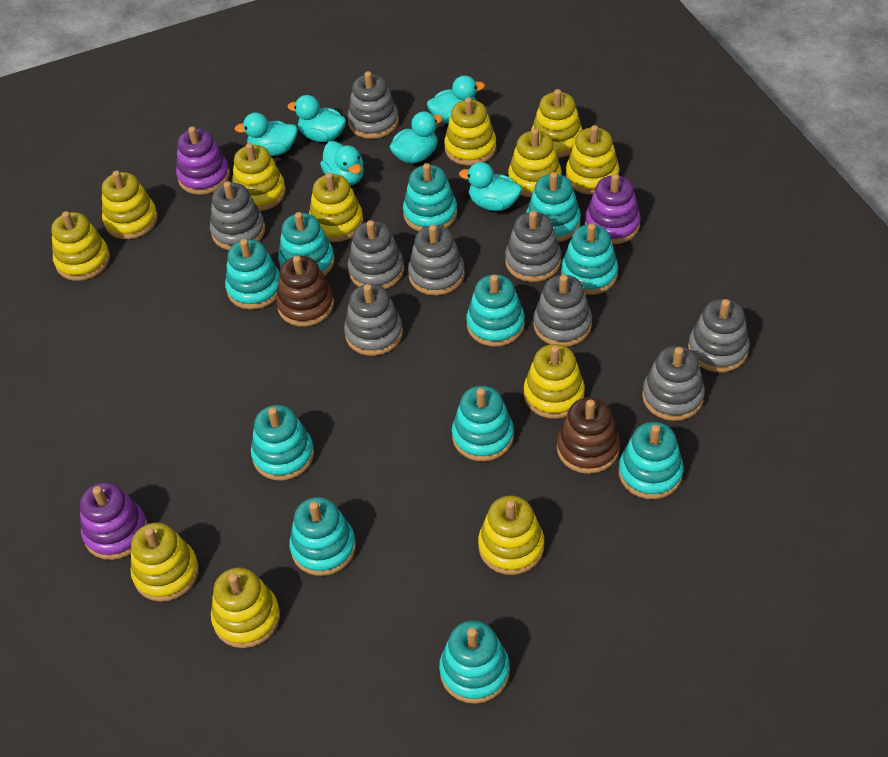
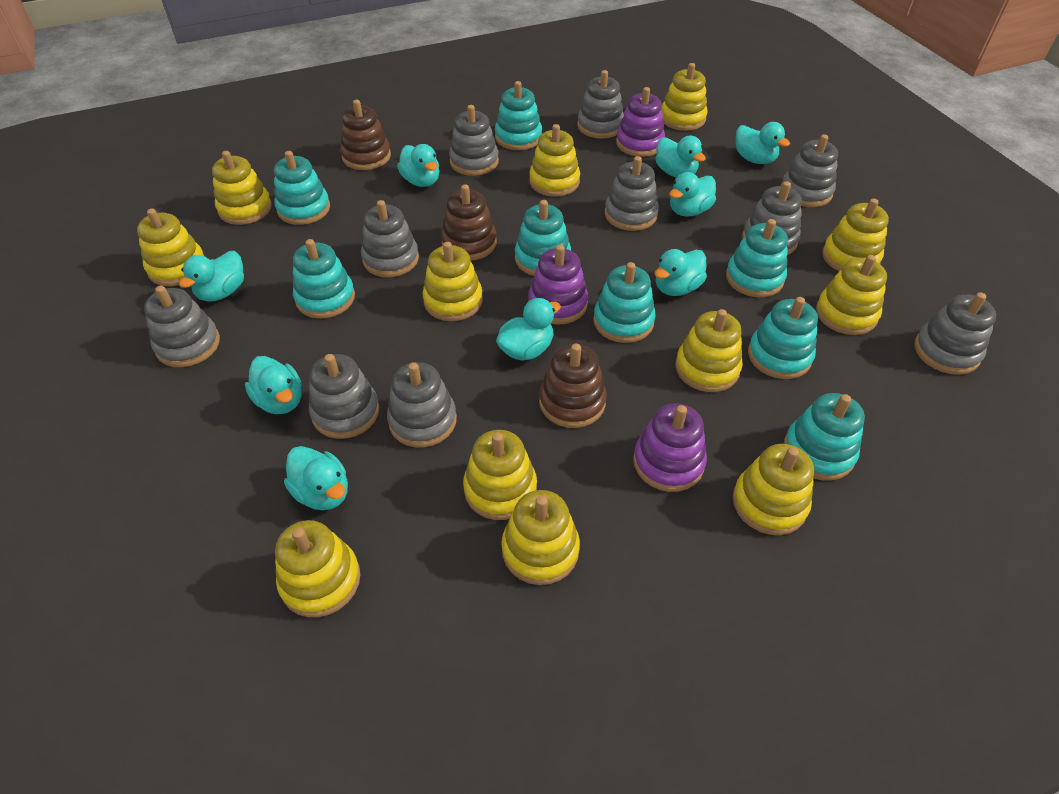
brown stacking toy: 2 -> 3
grey stacking toy: 9 -> 10
turquoise duck: 6 -> 9
turquoise stacking toy: 11 -> 8

